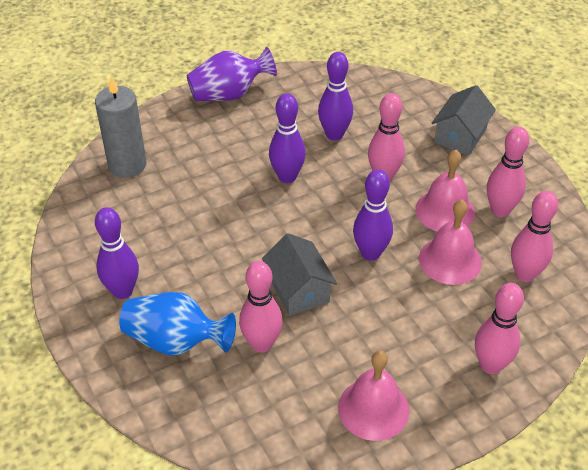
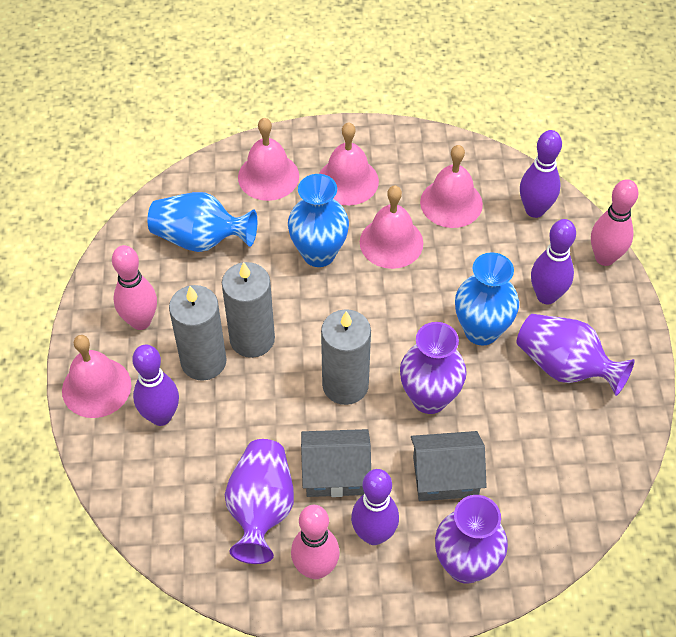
blue vase: 1 -> 3
grey candle: 1 -> 3
pink bell: 3 -> 5
pink bowling pin: 5 -> 3
purple vase: 1 -> 4

